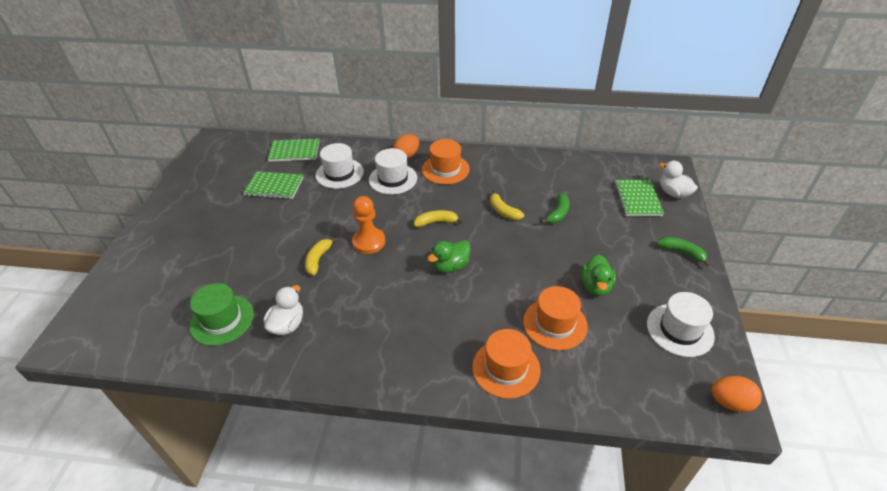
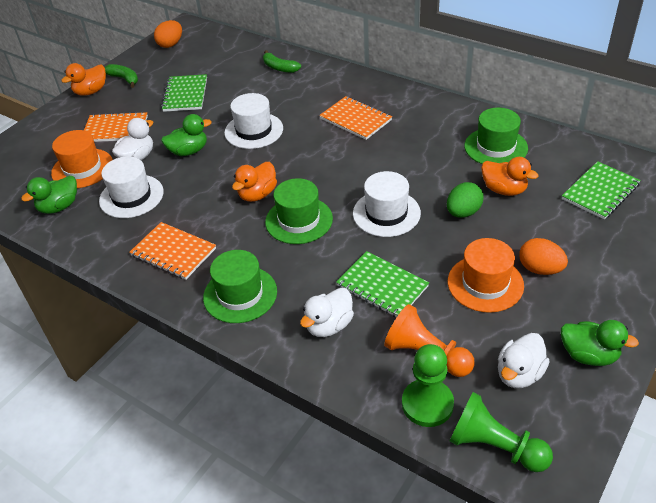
green duck: 2 -> 3
green egg: 0 -> 1
green hat: 1 -> 3
green pawn: 0 -> 2
orange duck: 0 -> 3
orange hat: 3 -> 2
orange notebook: 0 -> 3
white duck: 2 -> 3
yellow banana: 3 -> 0

